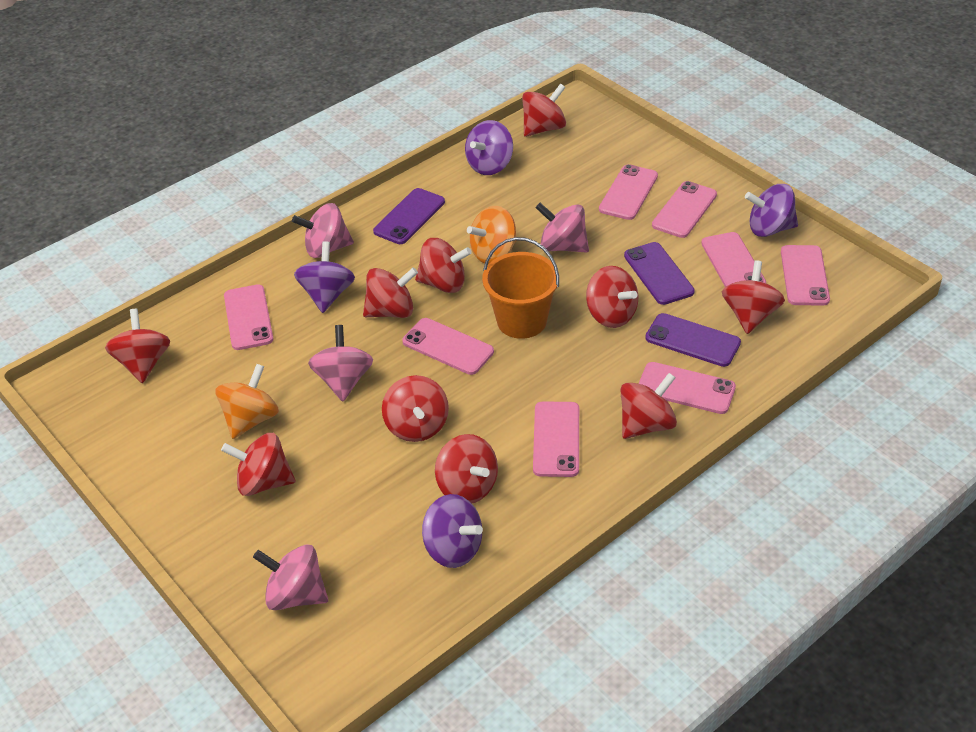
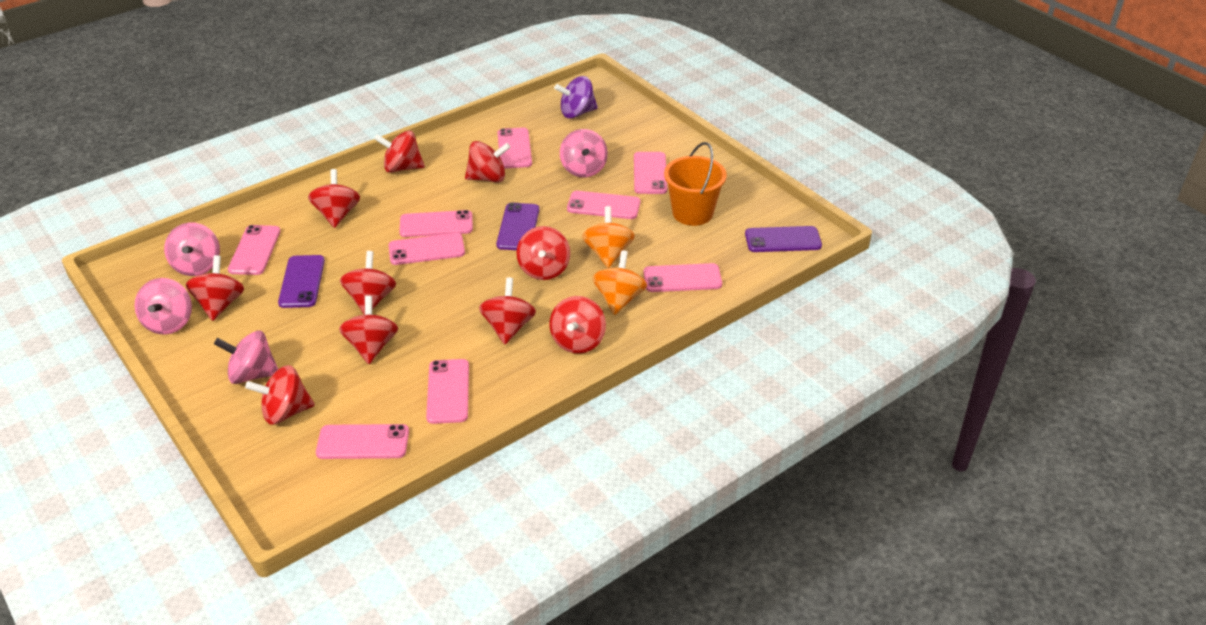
pink phone: 8 -> 9
purple spinning top: 4 -> 1

